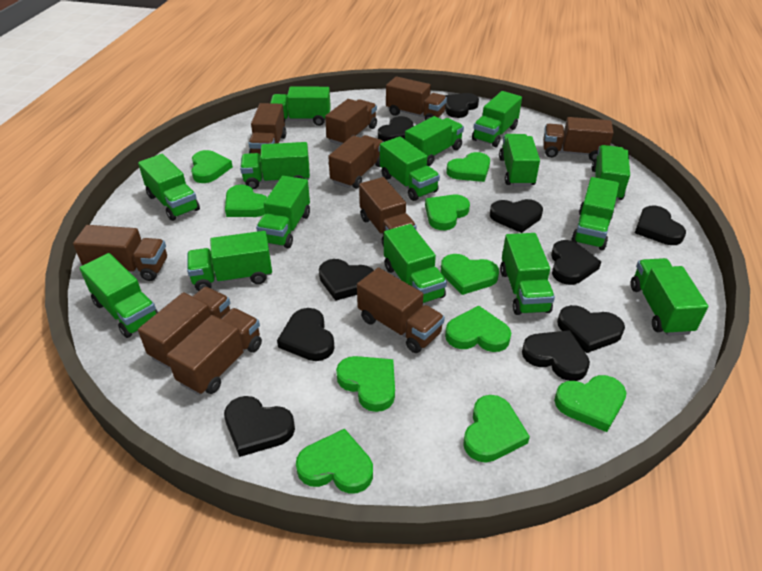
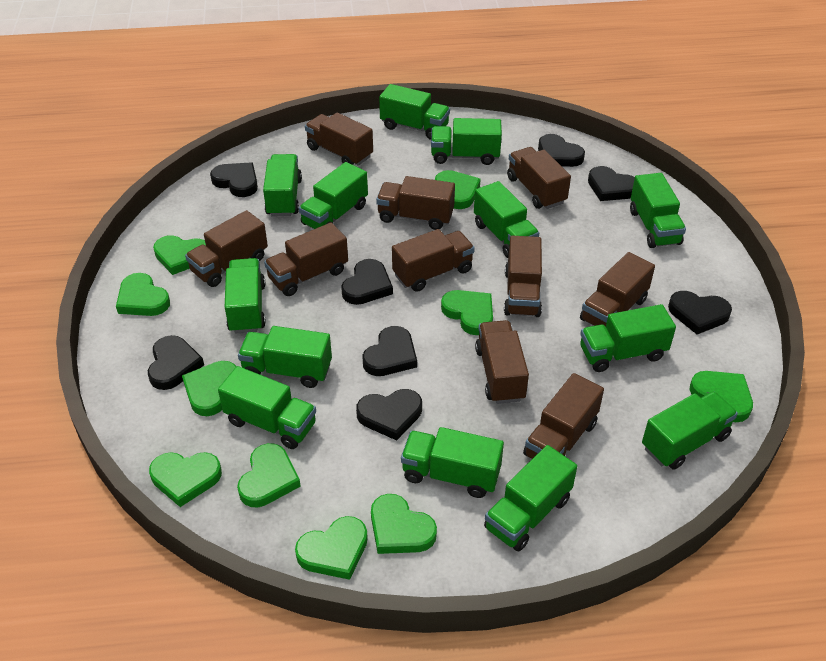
black heart: 10 -> 8
green truck: 15 -> 13

